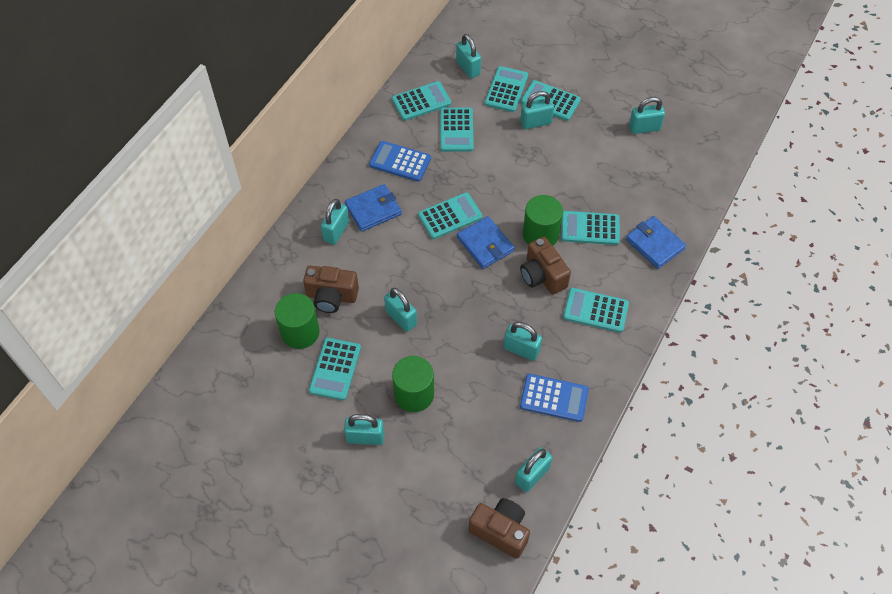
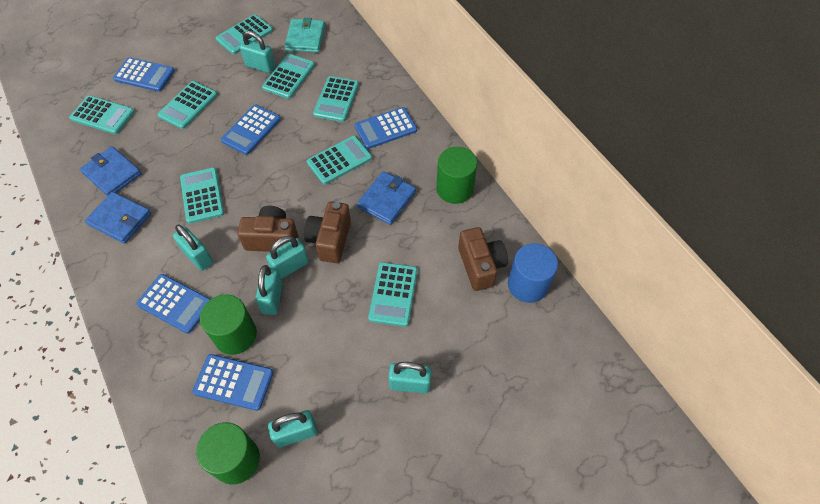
blue calculator: 2 -> 5
blue cylinder: 0 -> 1
turquoise padlock: 8 -> 6
turquoise wallet: 0 -> 1

